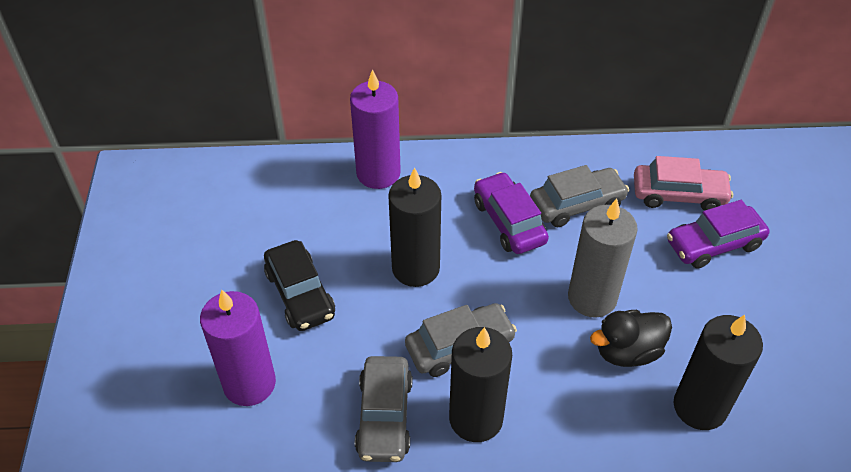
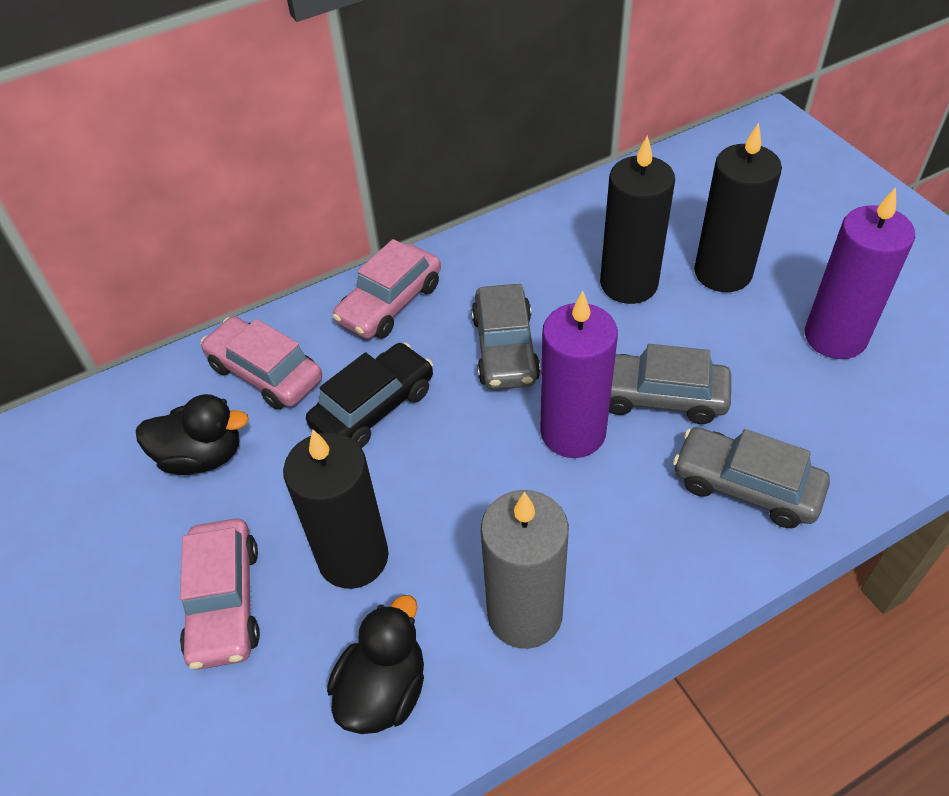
black duck: 1 -> 2
pink car: 1 -> 3
purple car: 2 -> 0

